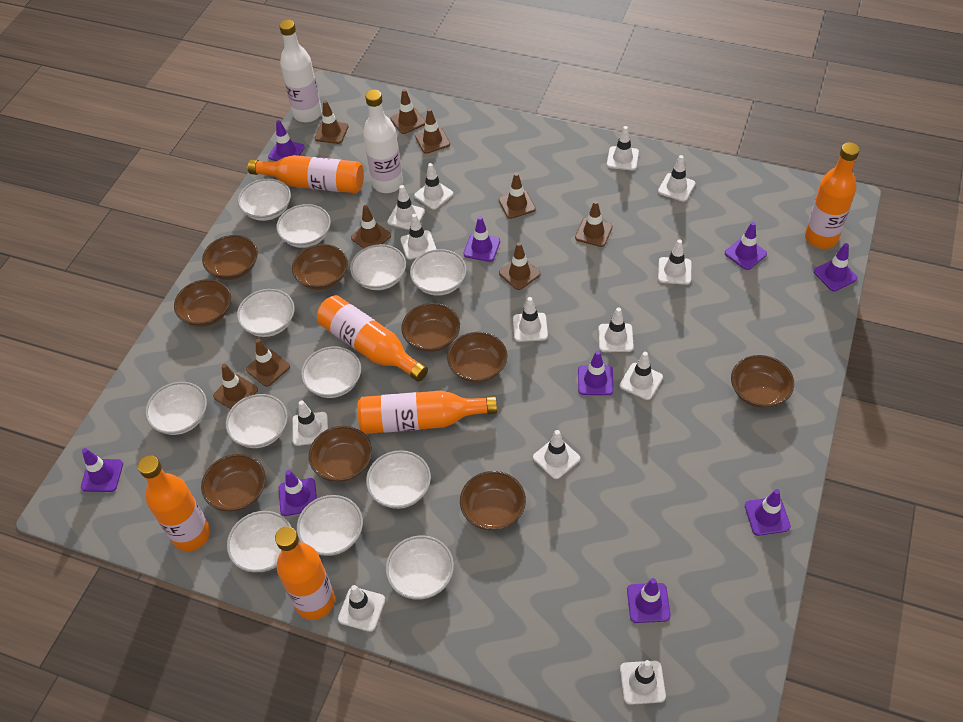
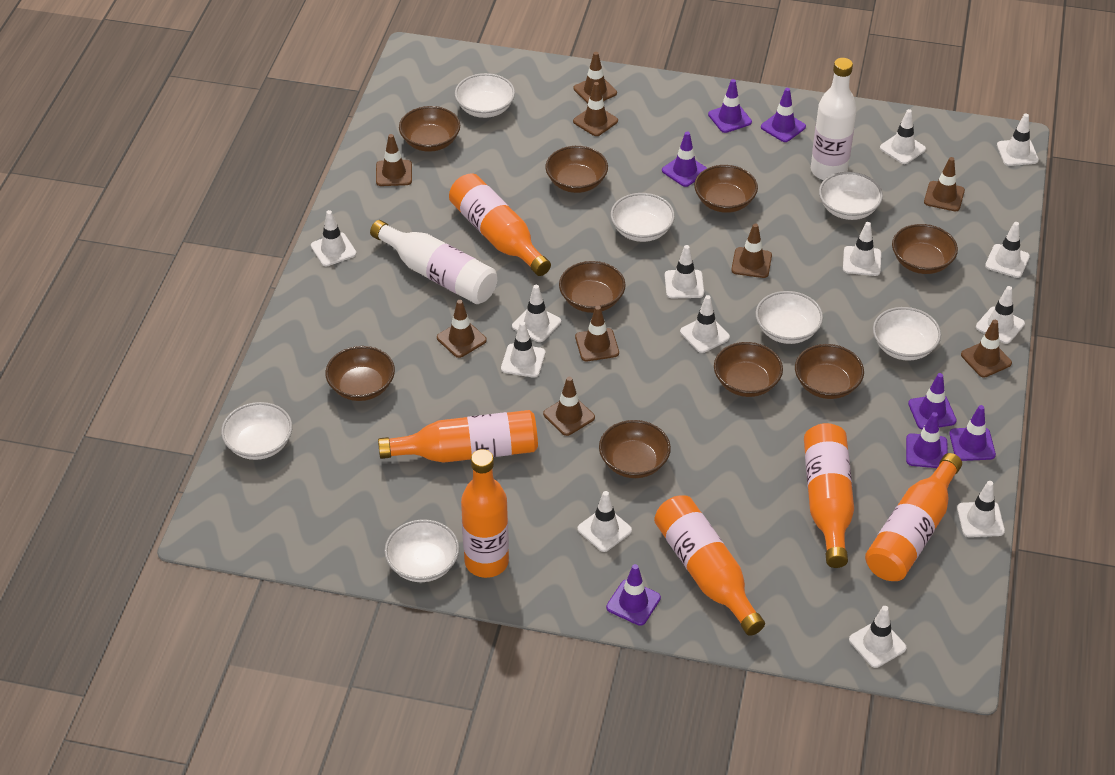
purple traffic cone: 9 -> 7
white bowl: 12 -> 7

